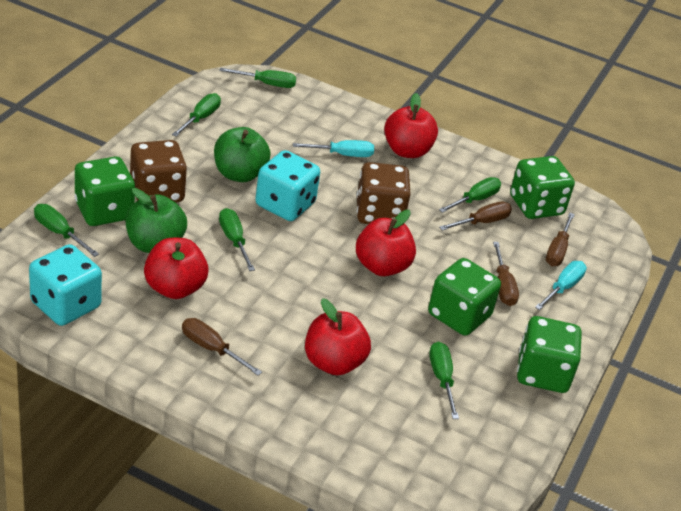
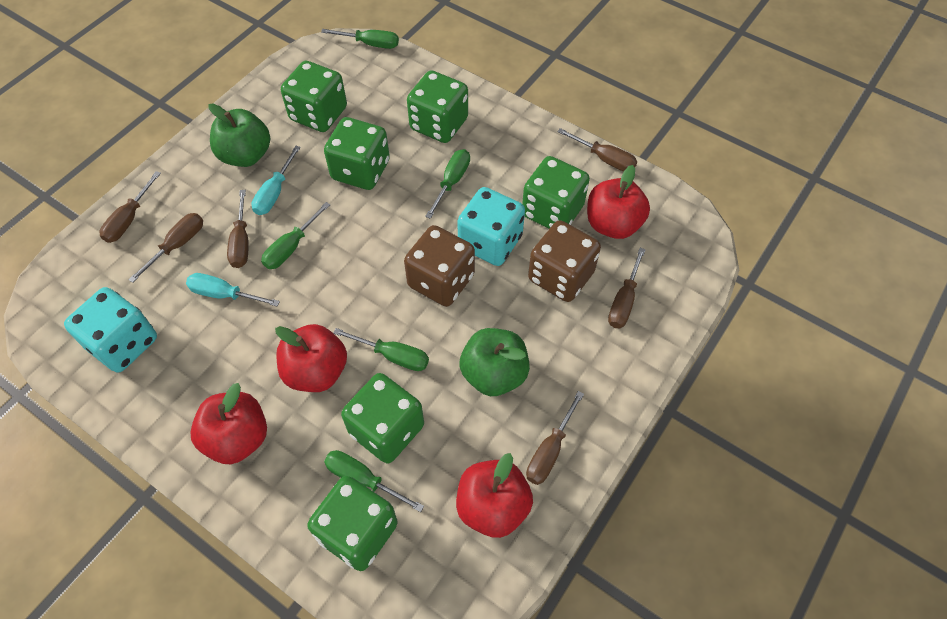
brown screwdriver: 4 -> 6
green dice: 4 -> 6
green screwdriver: 6 -> 5

